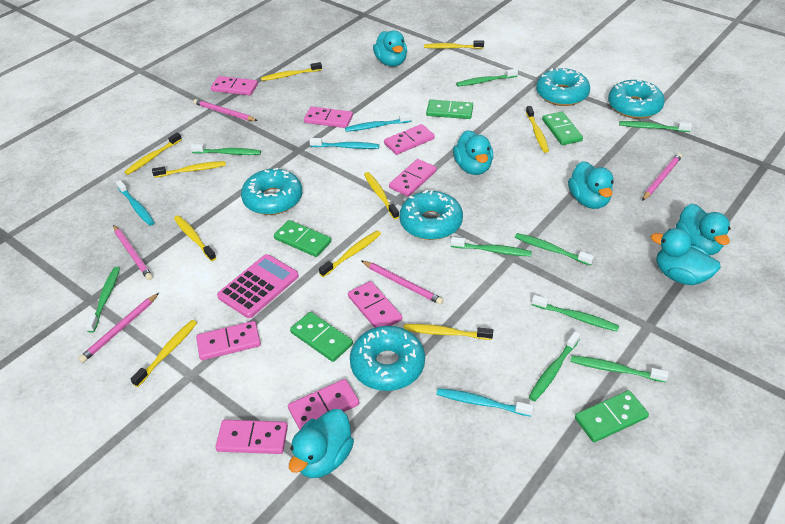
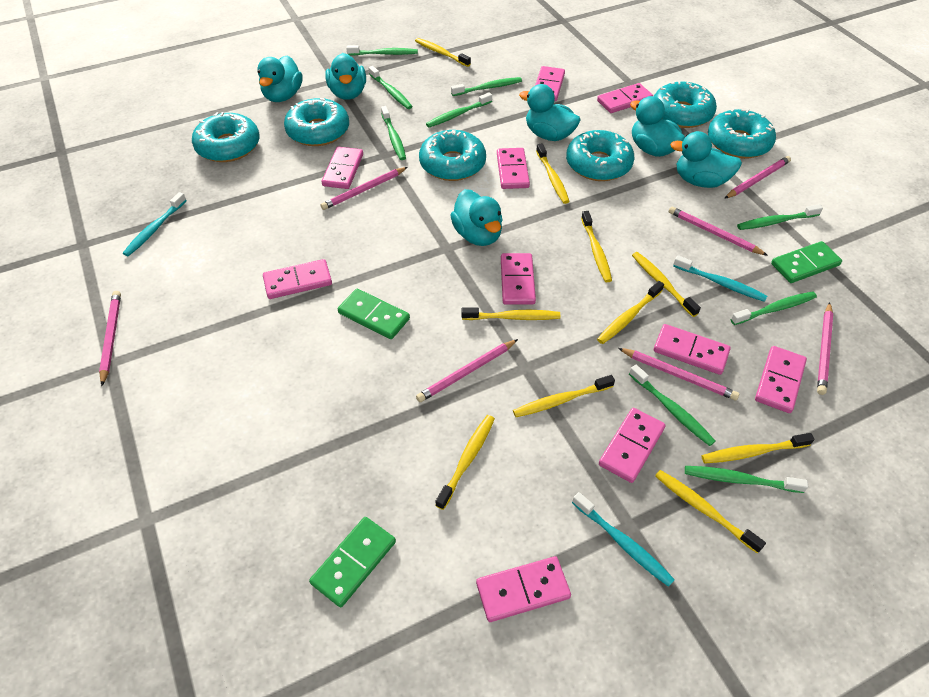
green domino: 5 -> 3
pink calculator: 1 -> 0
pink domino: 8 -> 10
pink pencil: 5 -> 7
turquoise donut: 5 -> 6
turquoise toothbrush: 4 -> 3

